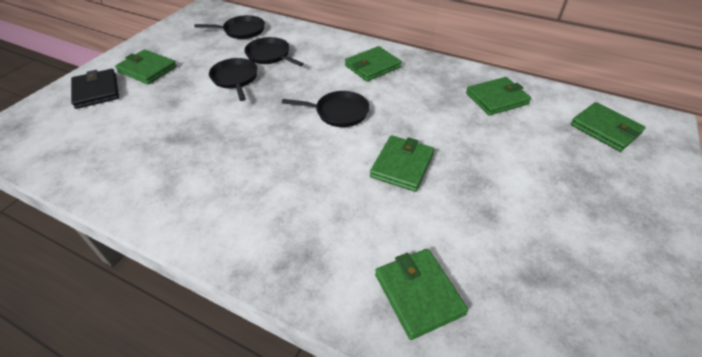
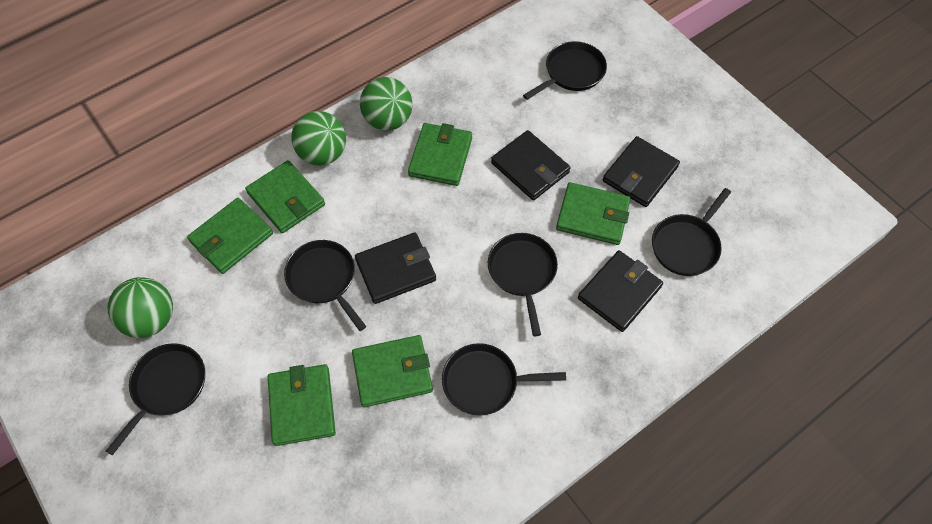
black pan: 4 -> 6
black wallet: 1 -> 4
green ball: 0 -> 3

